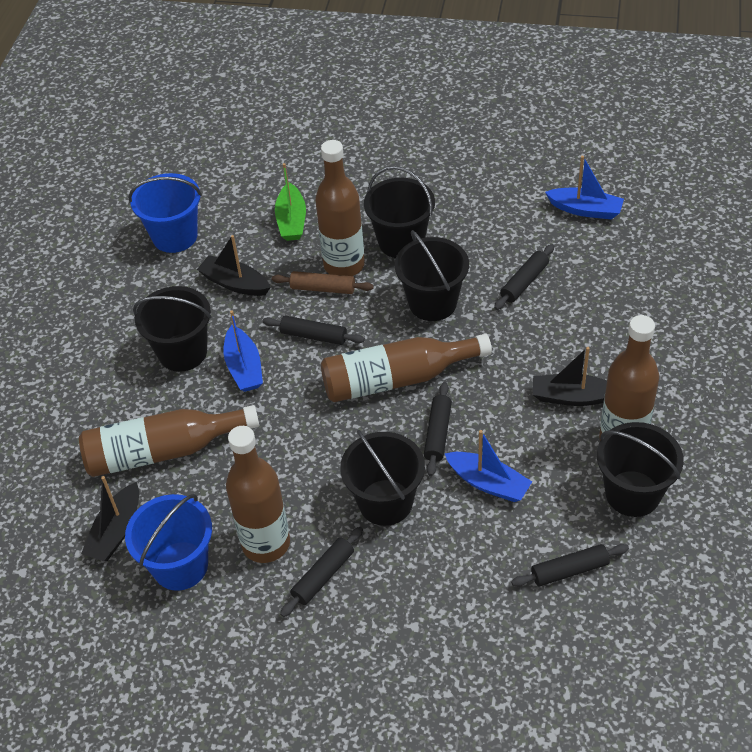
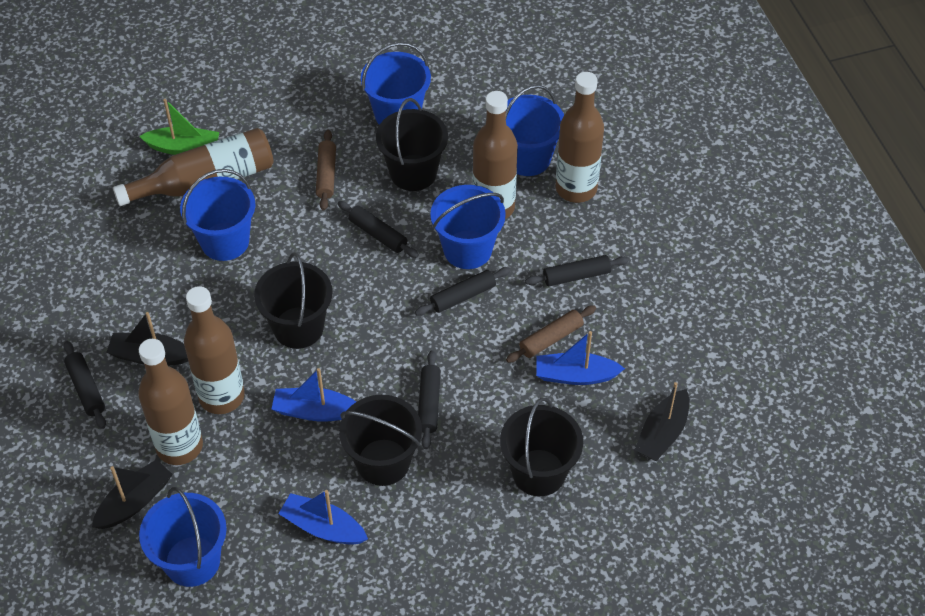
black bucket: 5 -> 4
blue bucket: 2 -> 5
brown rolling pin: 1 -> 2

